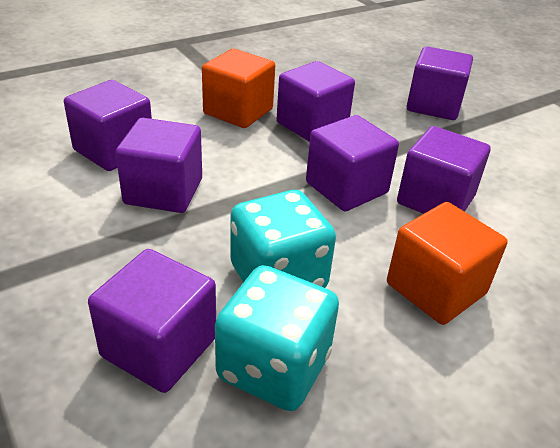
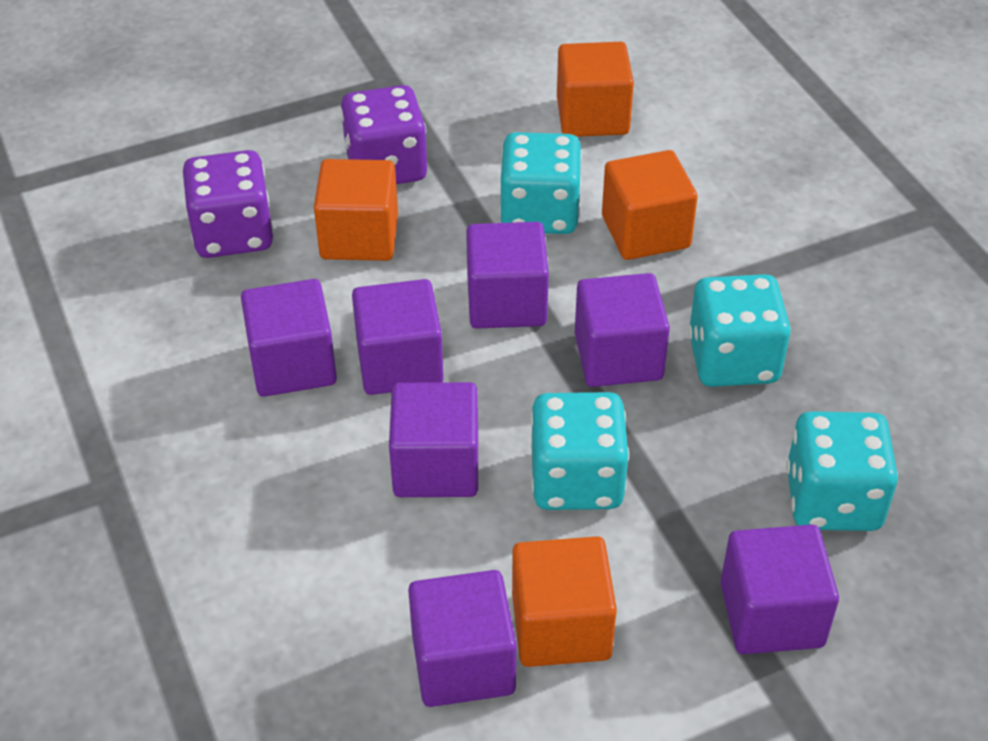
orange cube: 2 -> 4
purple dice: 0 -> 2
turquoise dice: 2 -> 4

